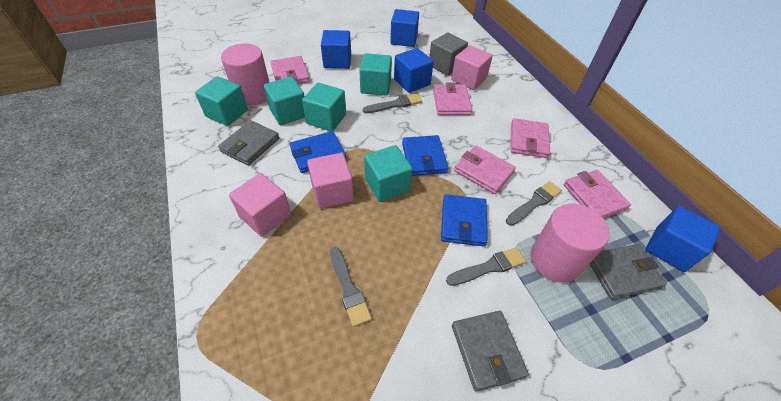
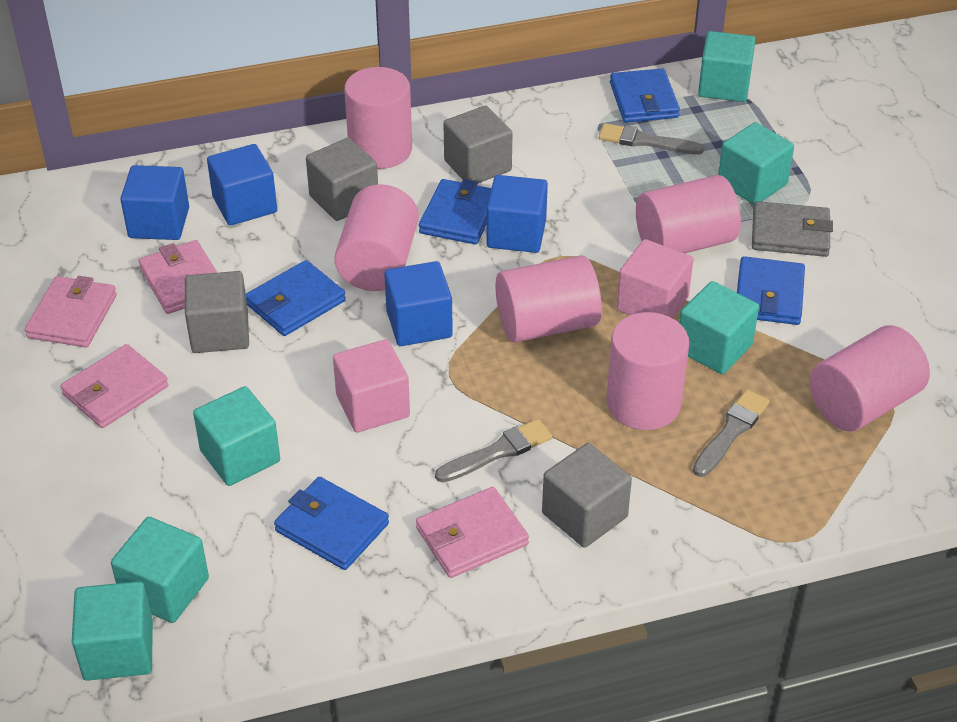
blue wallet: 3 -> 5
grey brush: 4 -> 3
grey cube: 1 -> 4
grey wallet: 3 -> 1
pink cube: 3 -> 2
pink cylinder: 2 -> 6
pink wallet: 5 -> 4
turquoise cube: 5 -> 6

